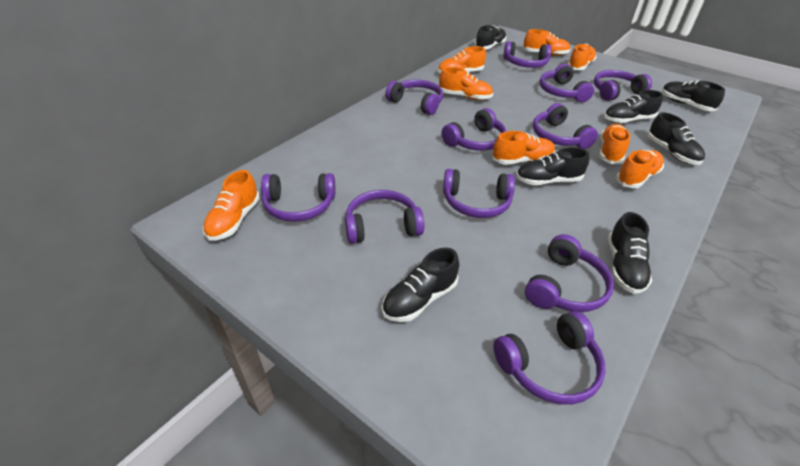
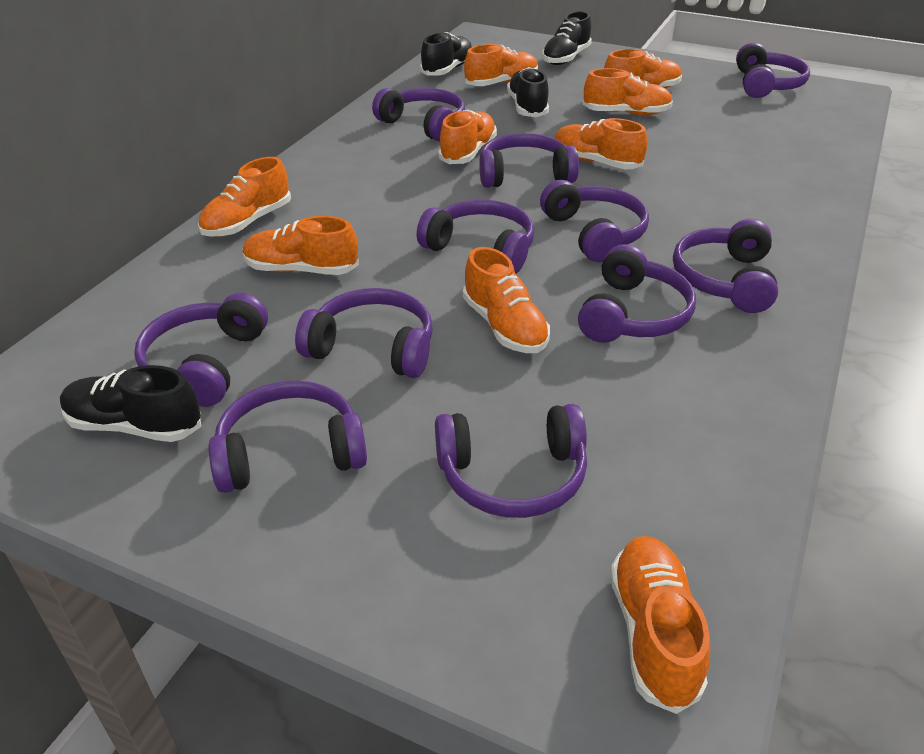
black shoe: 7 -> 4
orange shoe: 8 -> 9

